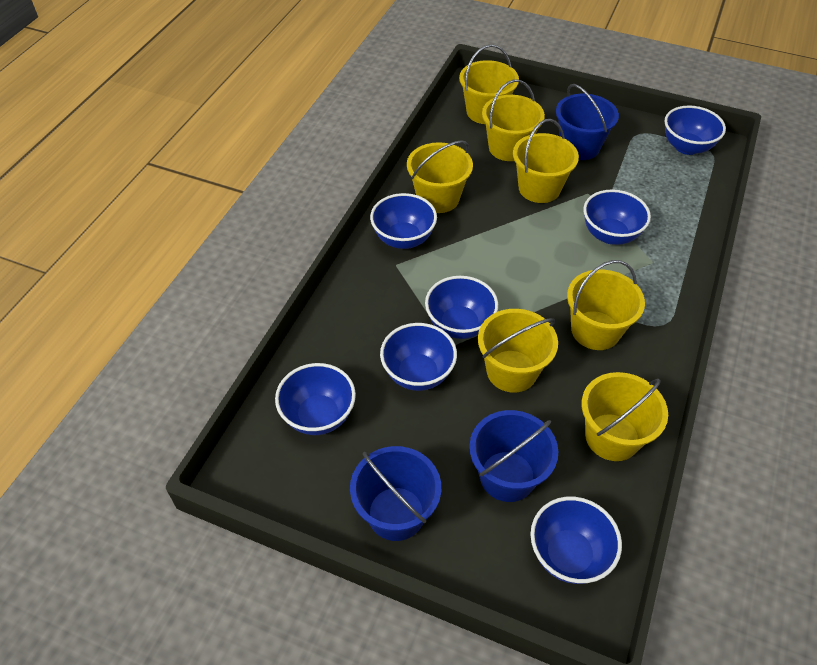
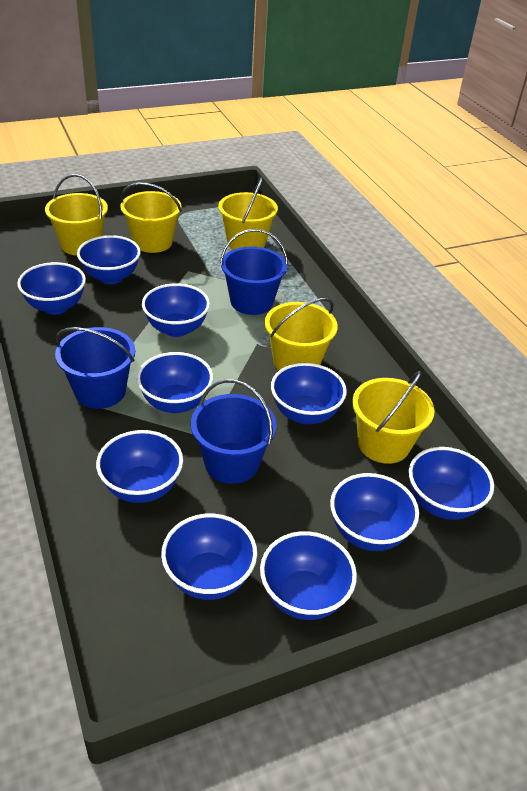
blue bowl: 7 -> 10
yellow bucket: 7 -> 5

